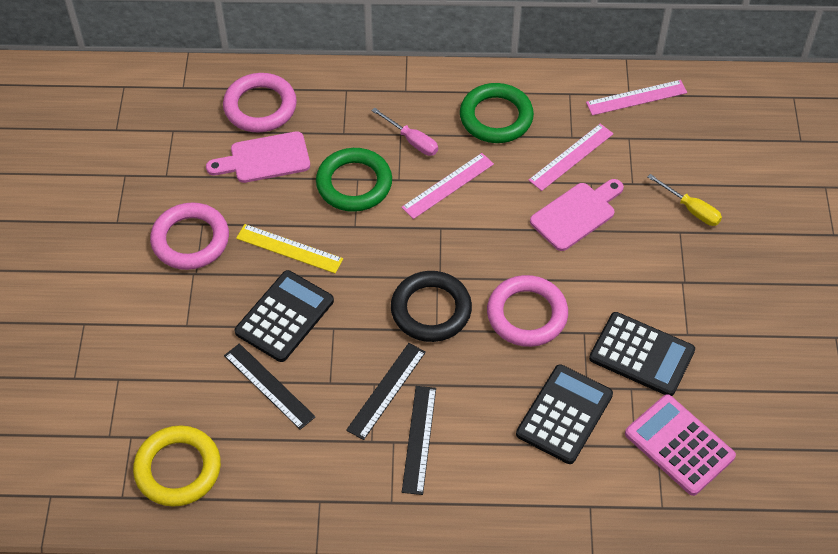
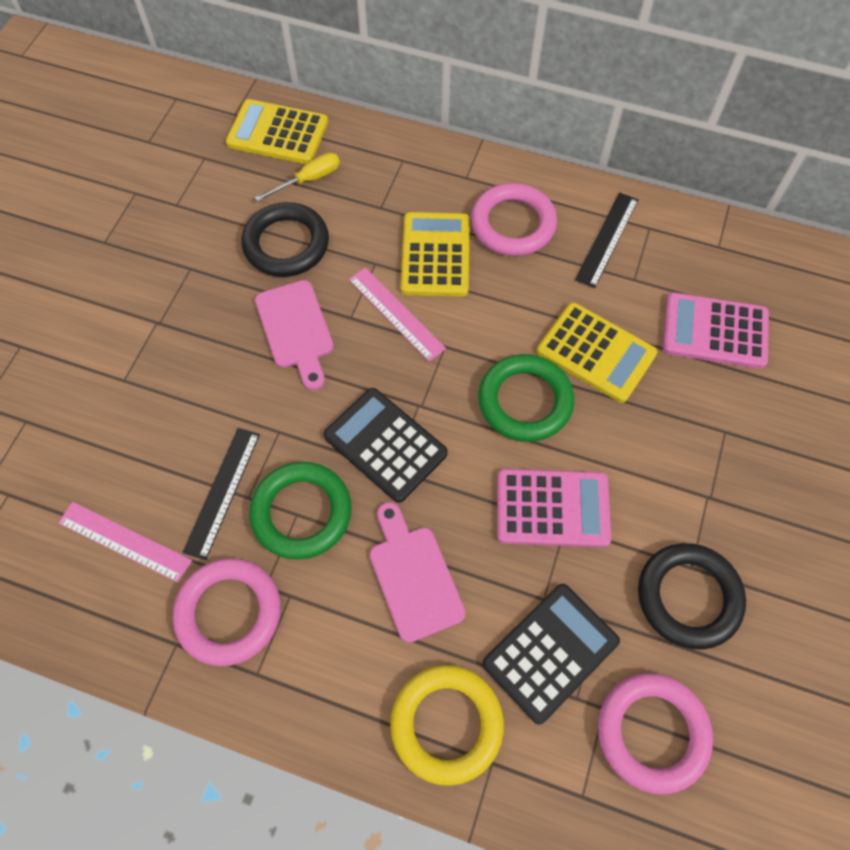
black calculator: 3 -> 2
black ring: 1 -> 2
black ruler: 3 -> 2
pink calculator: 1 -> 2
pink ruler: 3 -> 2
pink screwdriver: 1 -> 0
yellow calculator: 0 -> 3
yellow ruler: 1 -> 0

